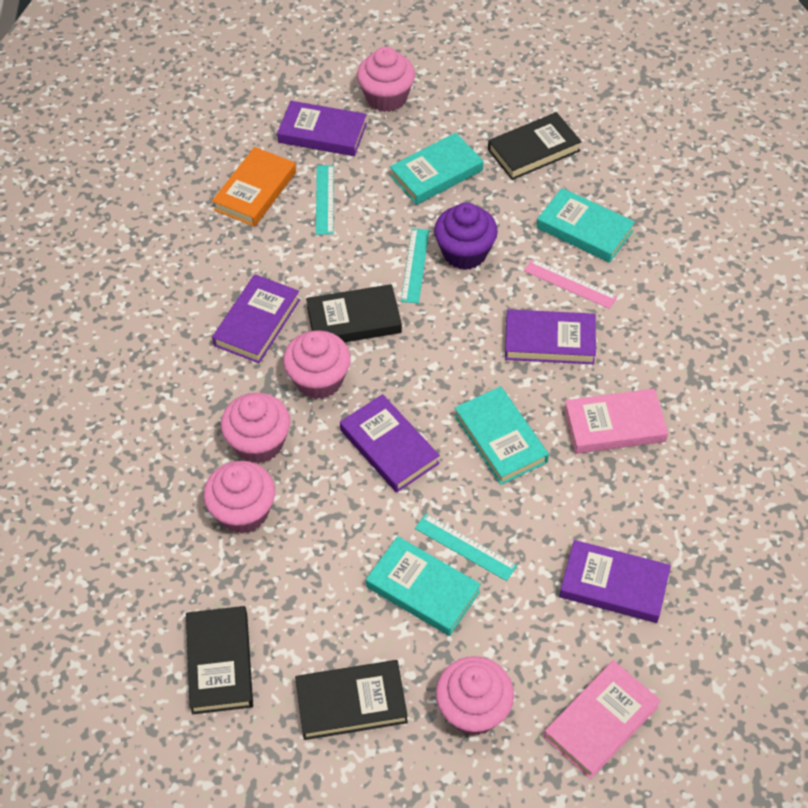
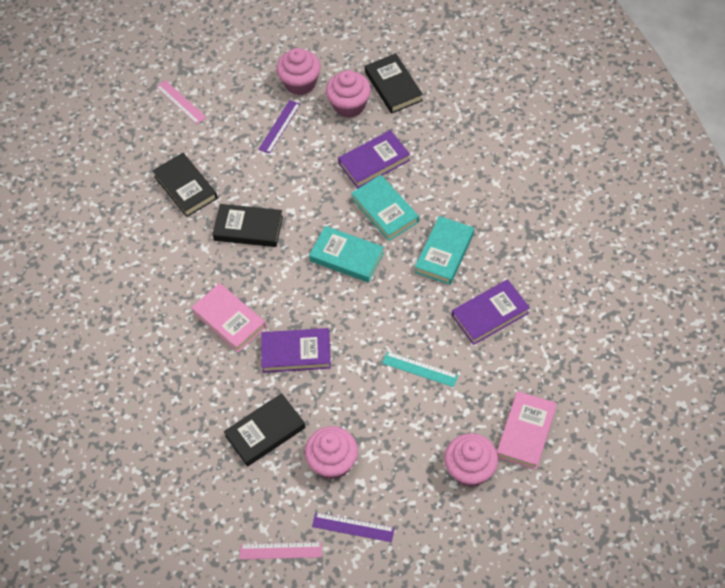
orange book: 1 -> 0
pink cupcake: 5 -> 4
pink ruler: 1 -> 2
purple book: 5 -> 3
purple cupcake: 1 -> 0
purple ruler: 0 -> 2
turquoise book: 4 -> 3
turquoise ruler: 3 -> 1

